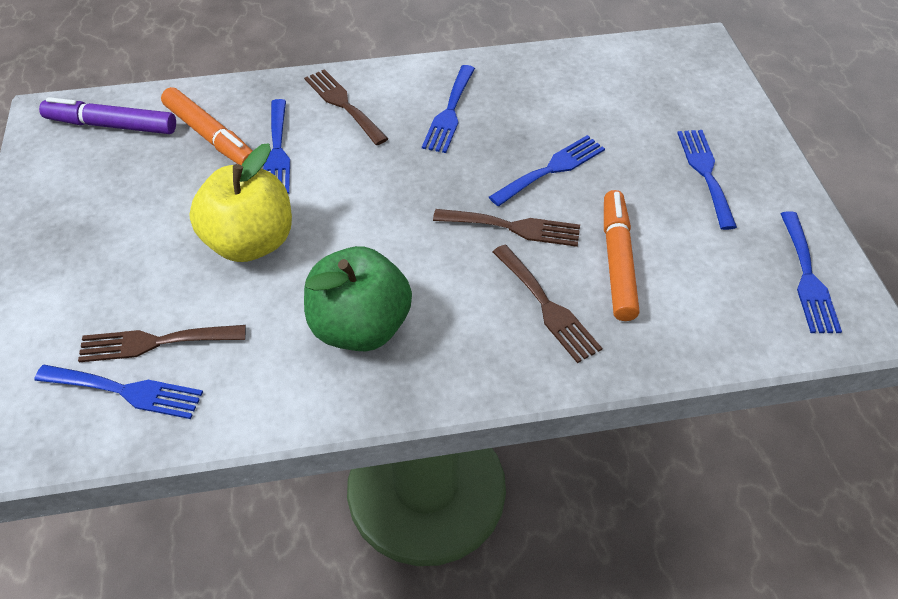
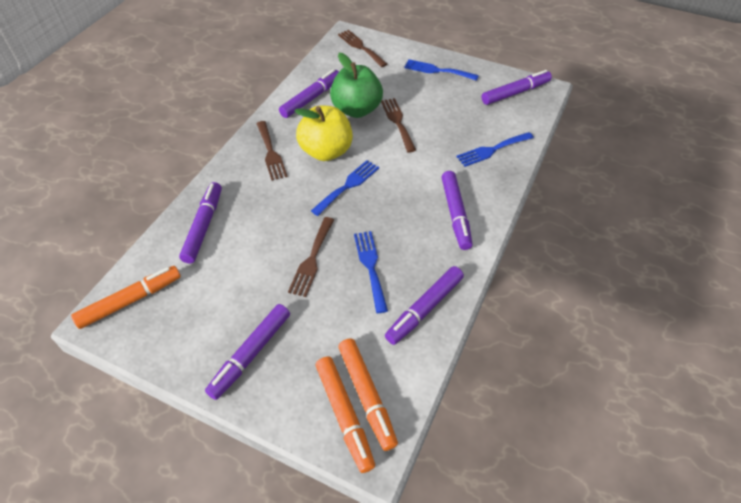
blue fork: 6 -> 4
orange marker: 2 -> 3
purple marker: 1 -> 6

